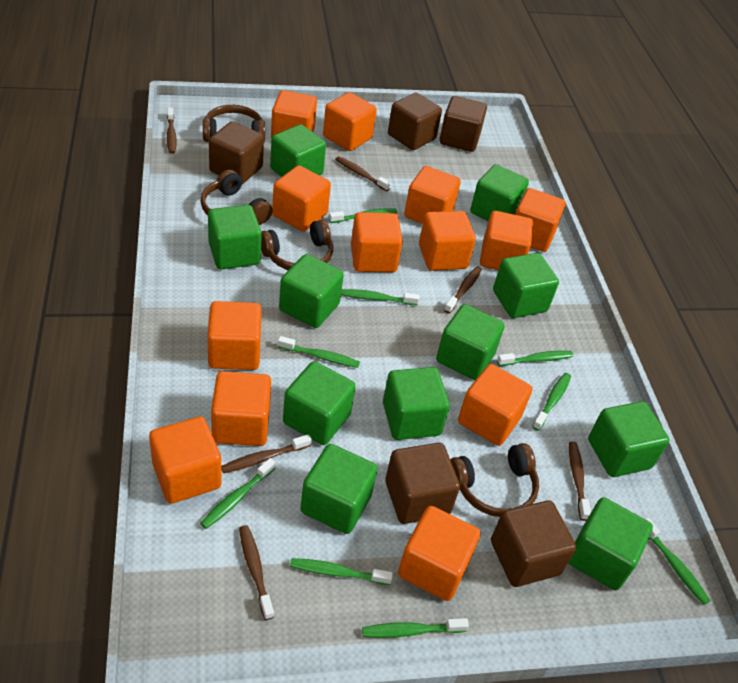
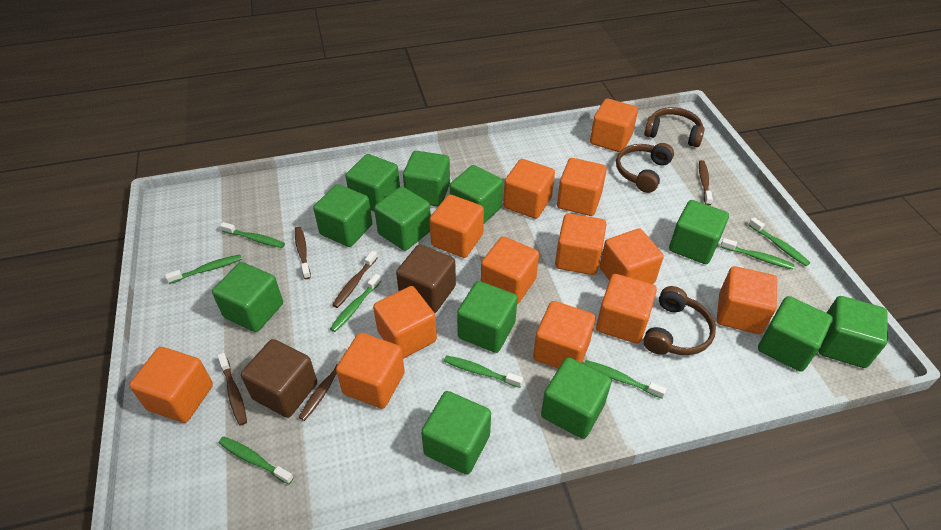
brown cube: 5 -> 2
brown headphones: 4 -> 3
brown toothbrush: 6 -> 5
green cube: 11 -> 12
green toothbrush: 9 -> 8

